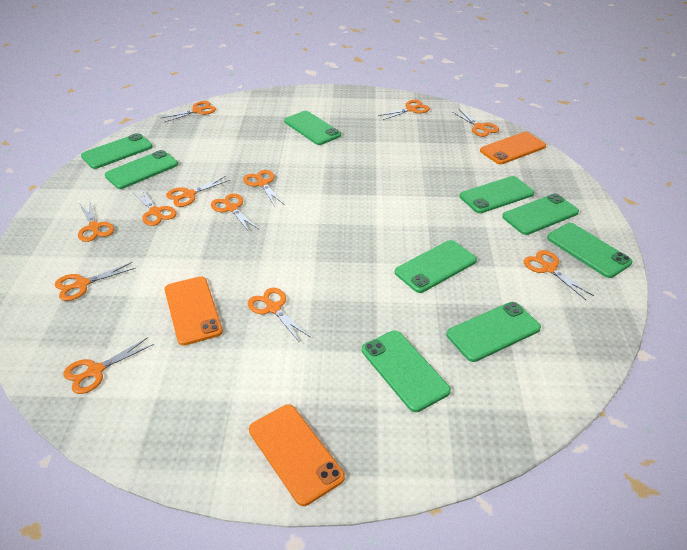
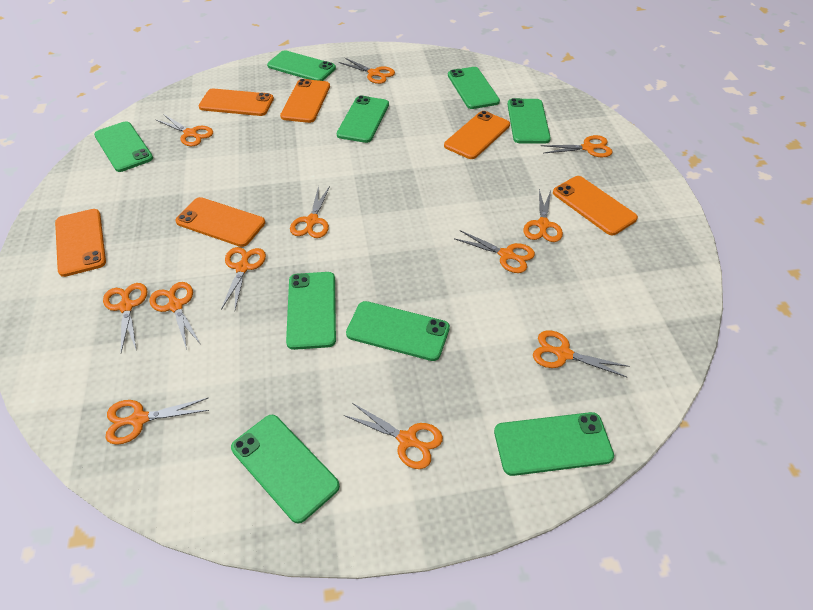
orange phone: 3 -> 6

